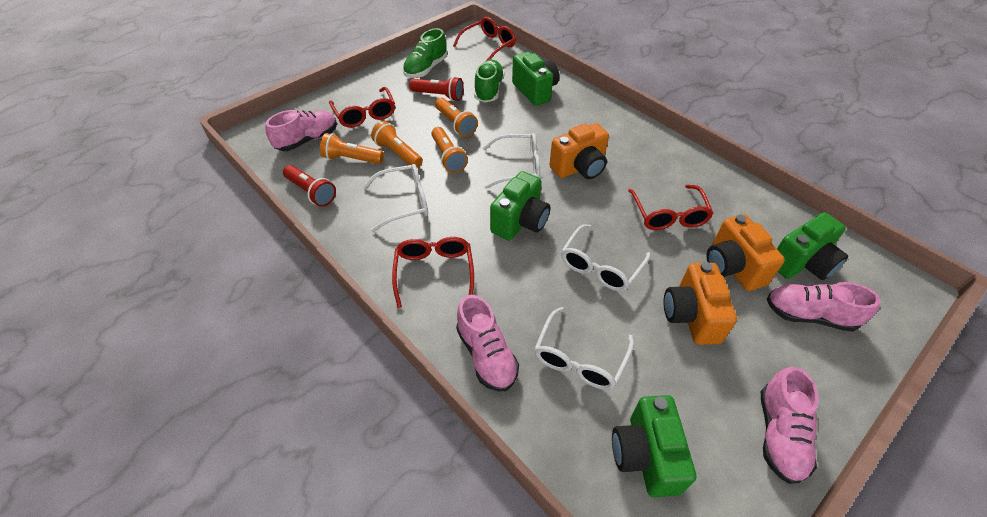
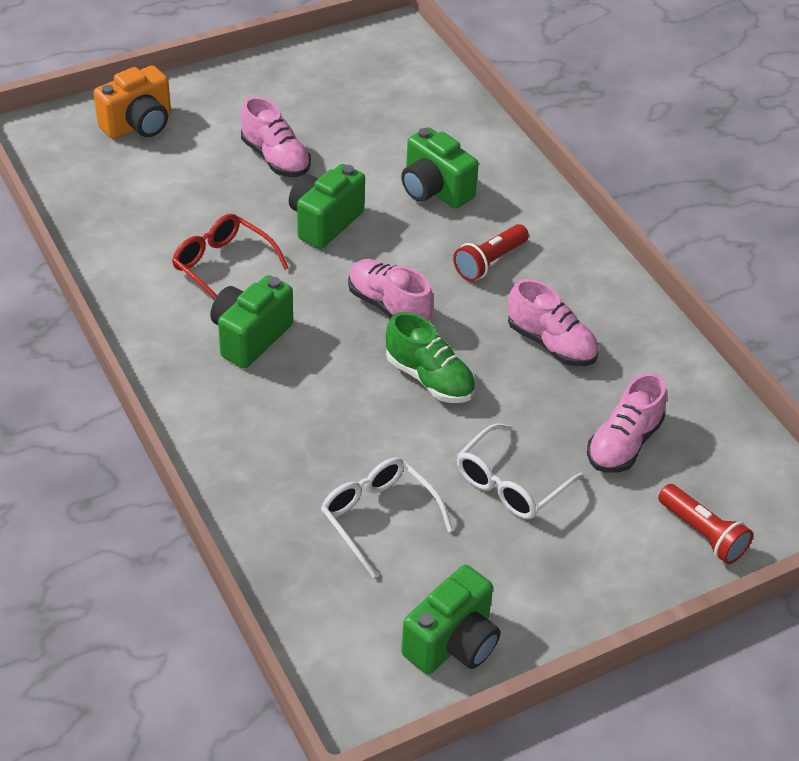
green shoe: 2 -> 1
orange camera: 3 -> 1
orange flashlight: 4 -> 0
red glasses: 4 -> 1
white glasses: 4 -> 2

